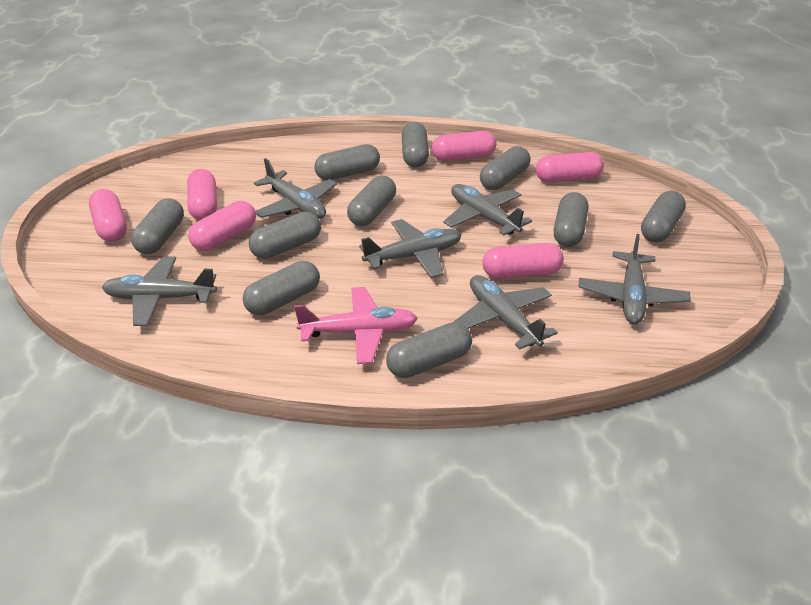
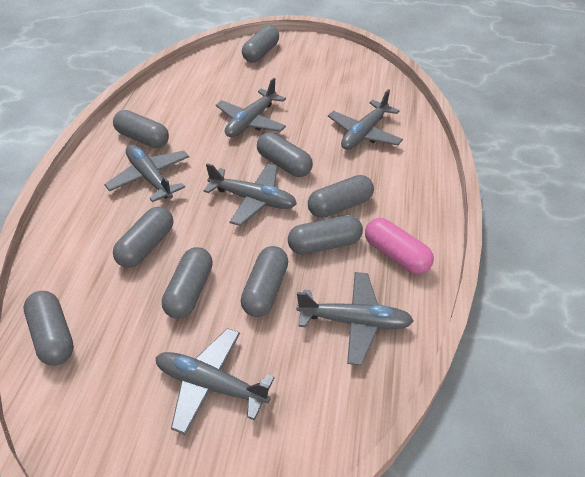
grey capsule: 10 -> 9
pink capsule: 6 -> 1
pink plane: 1 -> 0

